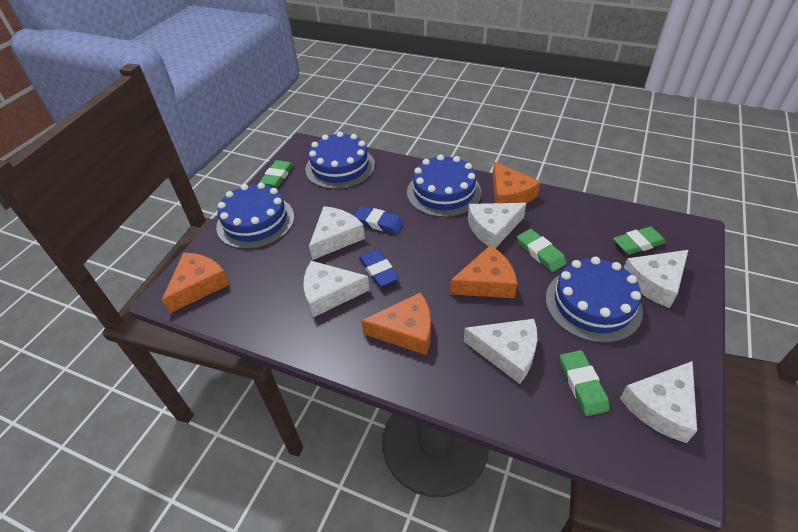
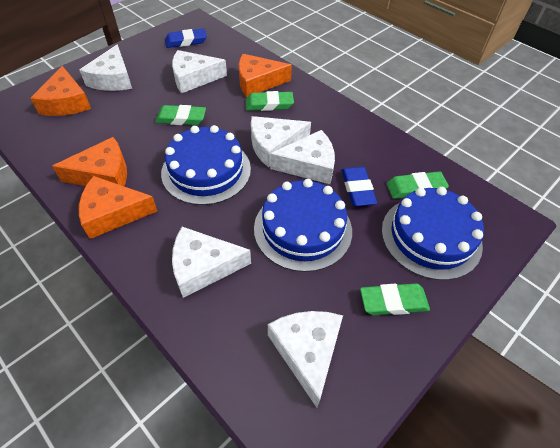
blue cake: 4 -> 3

